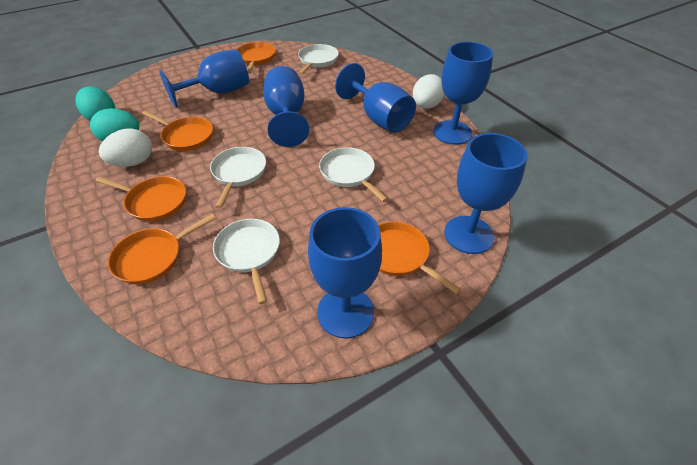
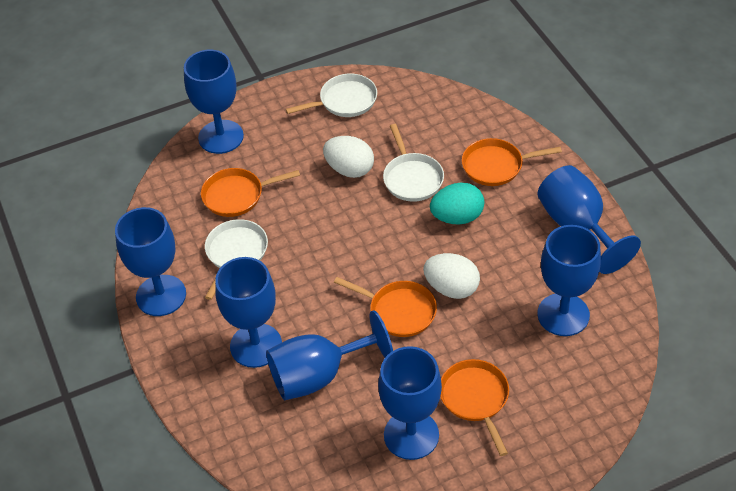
blue goblet: 6 -> 7
orange pan: 5 -> 4
turquoise egg: 2 -> 1
white pan: 4 -> 3

